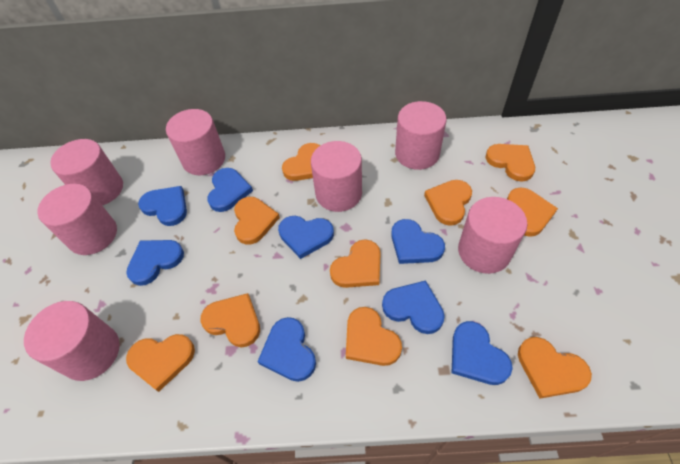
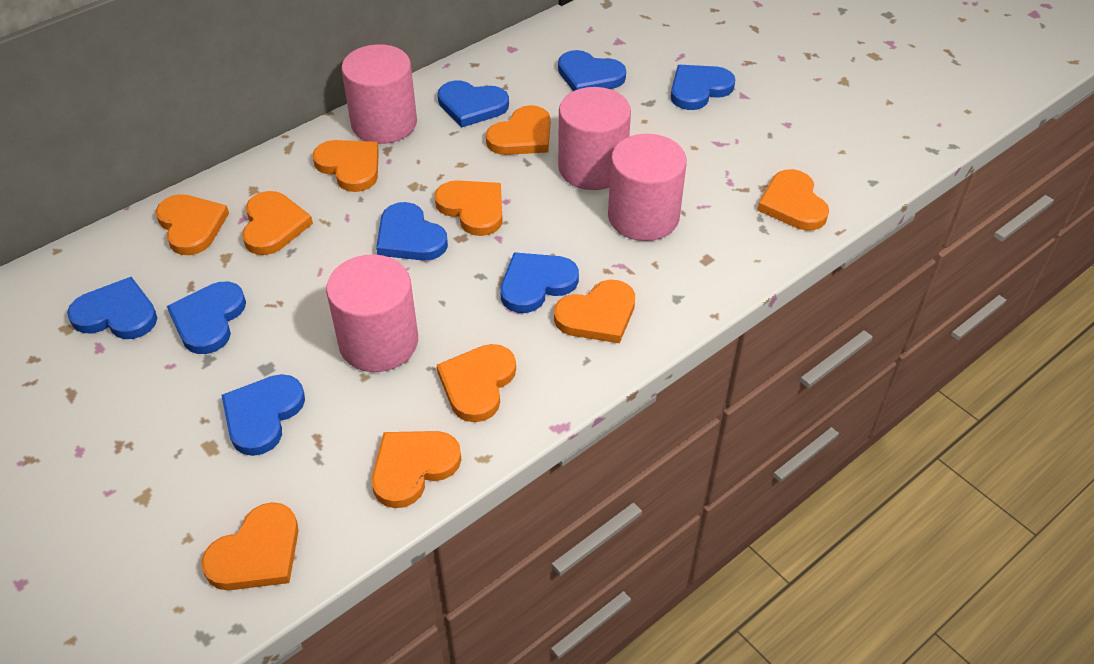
pink cylinder: 7 -> 4

